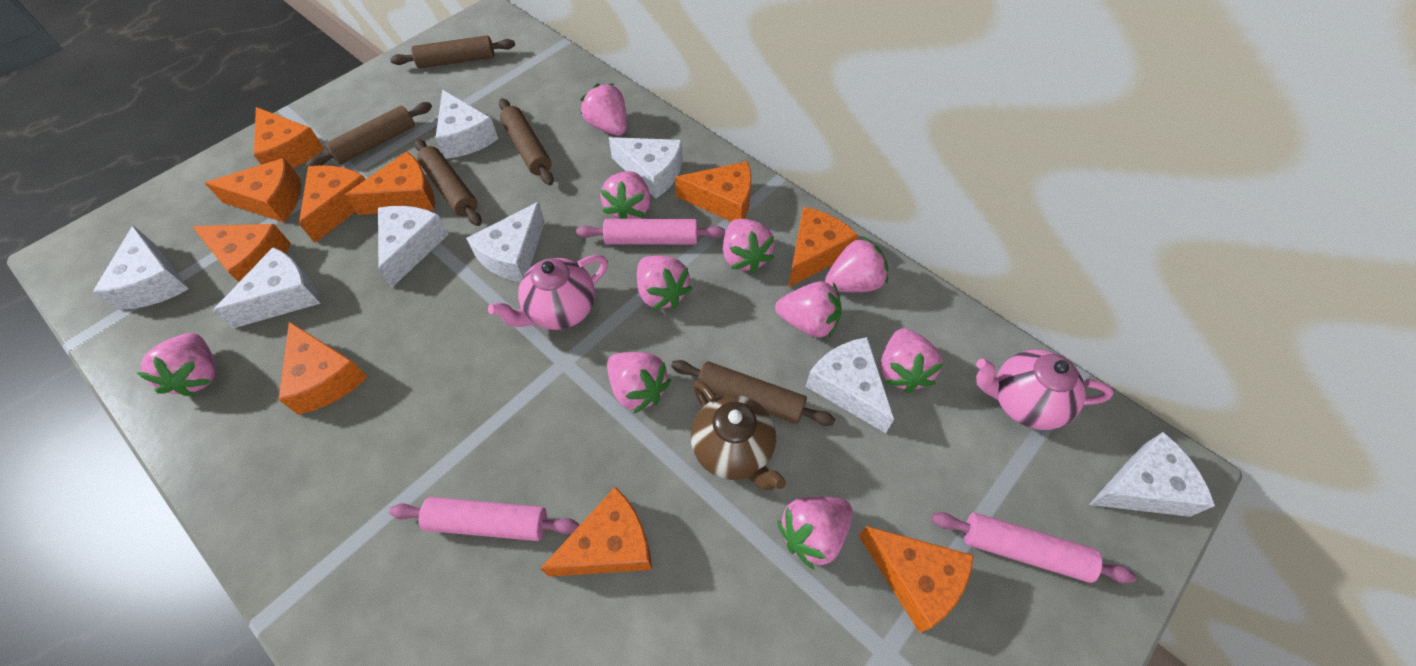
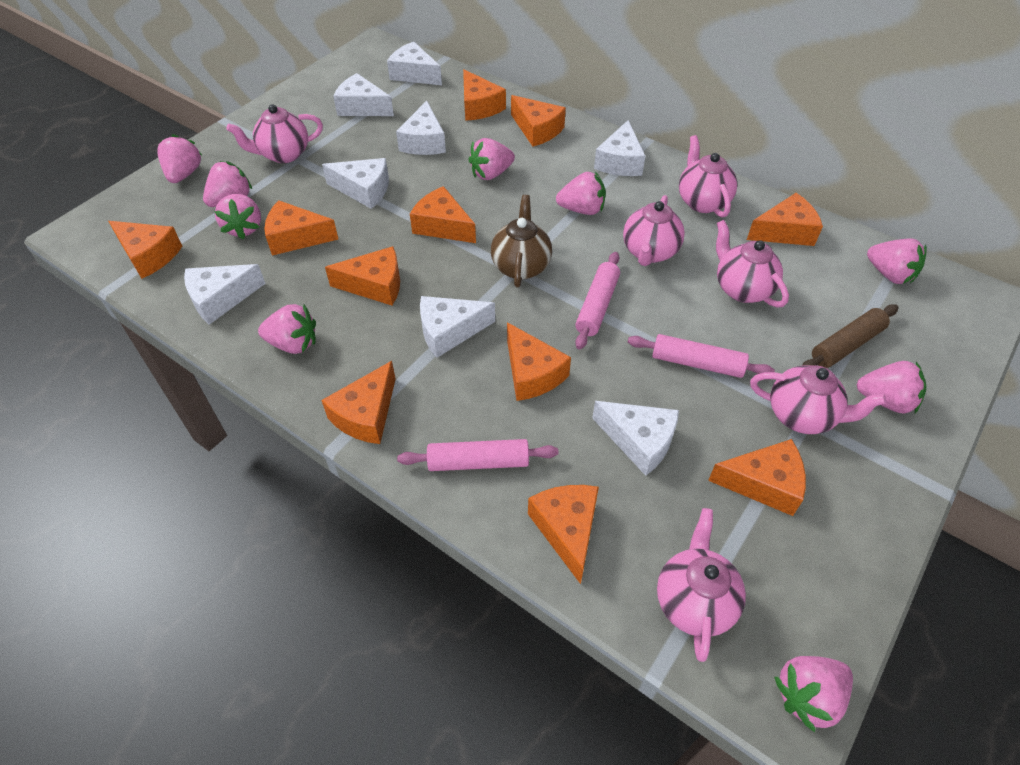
brown rolling pin: 5 -> 1
orange cheese: 10 -> 11
pink strawberry: 10 -> 9
pink teapot: 2 -> 6

